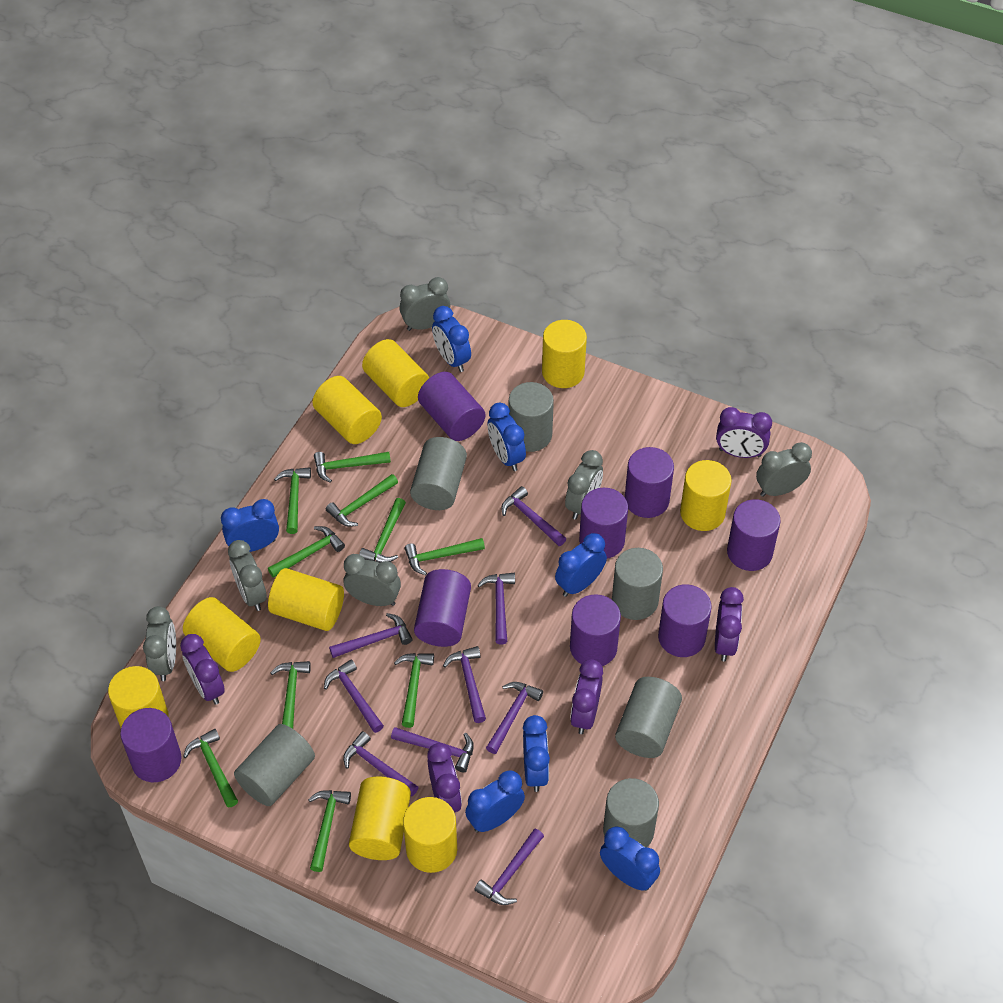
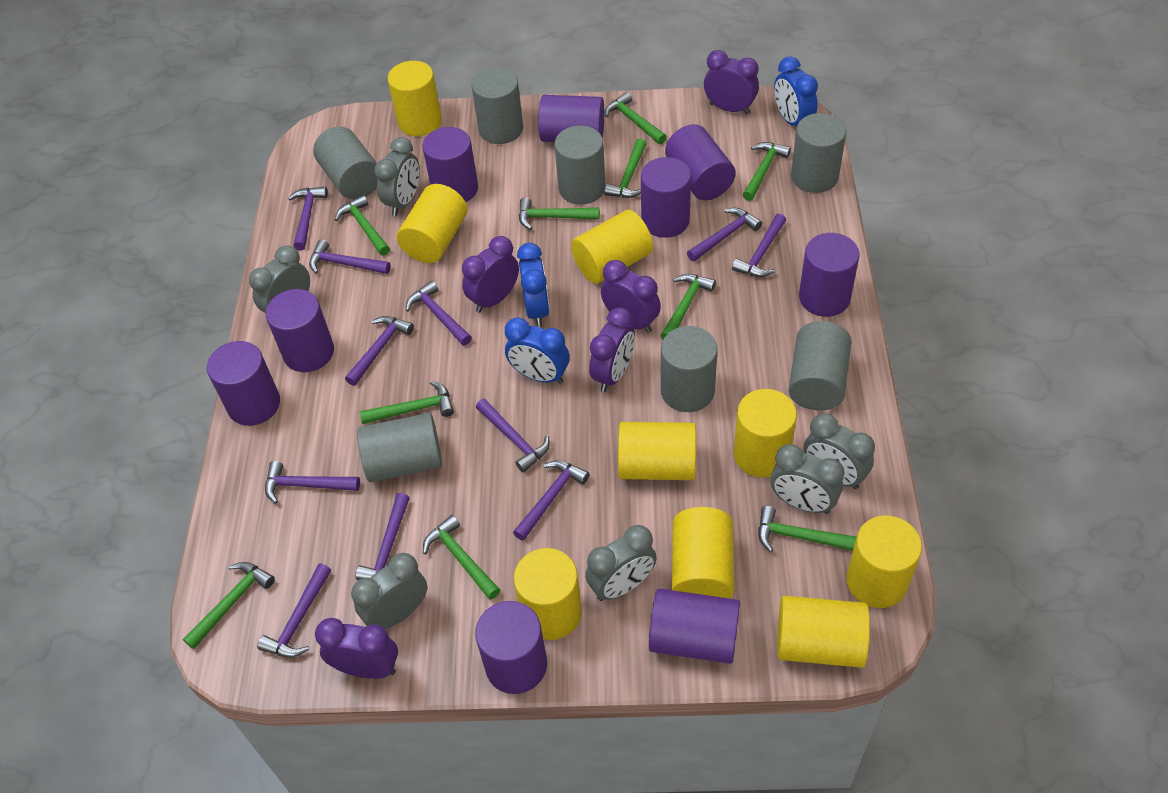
blue clock: 7 -> 3
grey cylinder: 6 -> 7
purple cylinder: 8 -> 9
purple hammer: 9 -> 11

